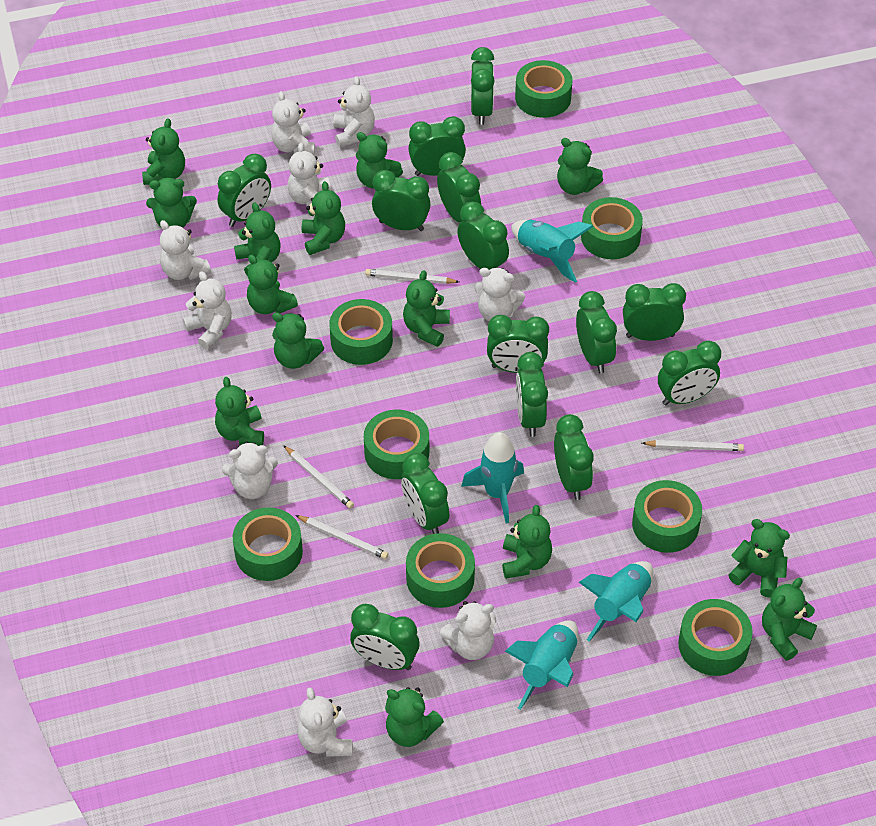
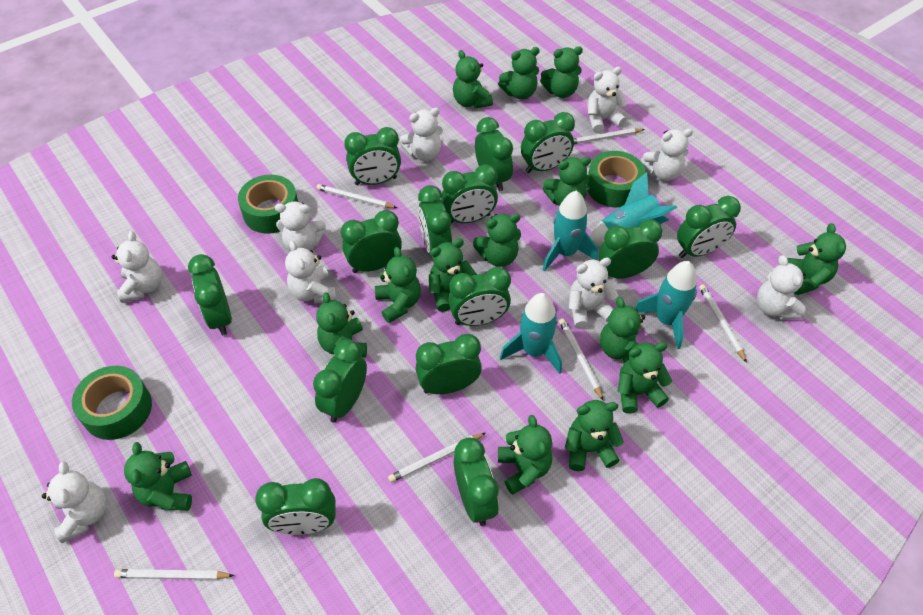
green tape: 8 -> 3
white pencil: 4 -> 6

